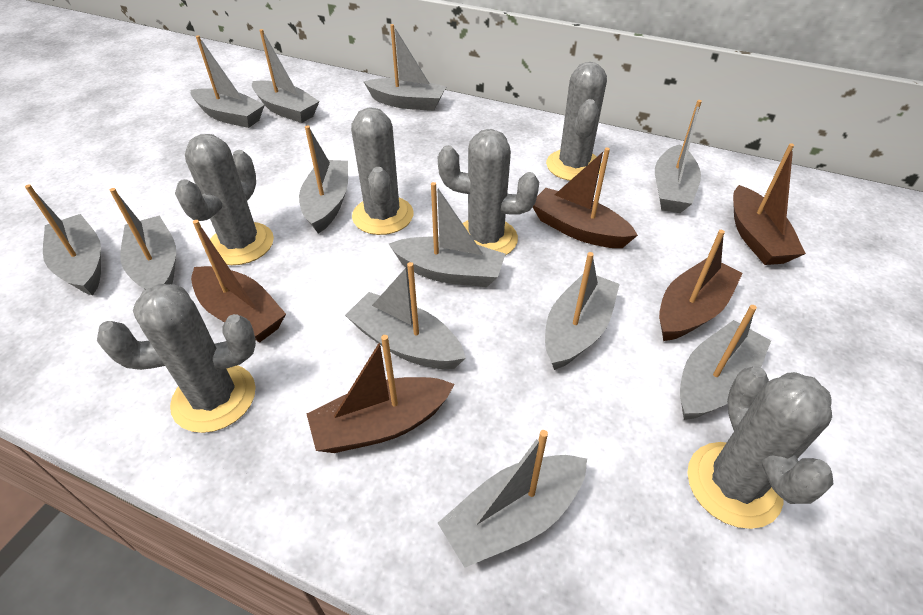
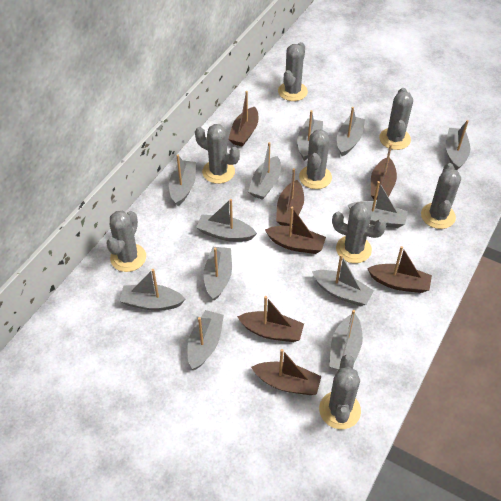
brown boat: 5 -> 7
grey cactus: 6 -> 8

